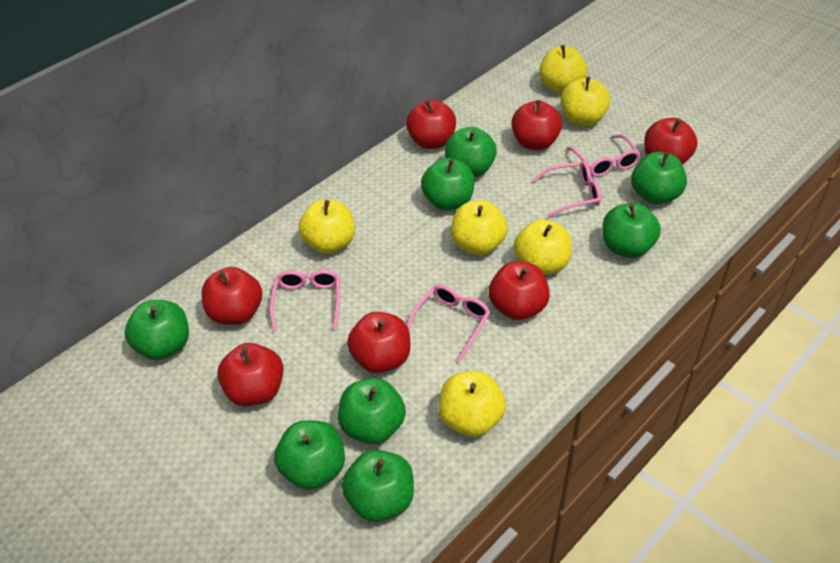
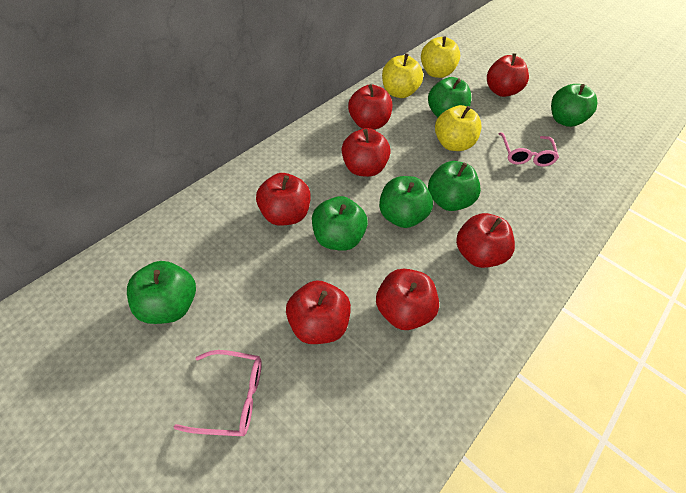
green apple: 8 -> 6
pink glasses: 4 -> 2
yellow apple: 6 -> 3

